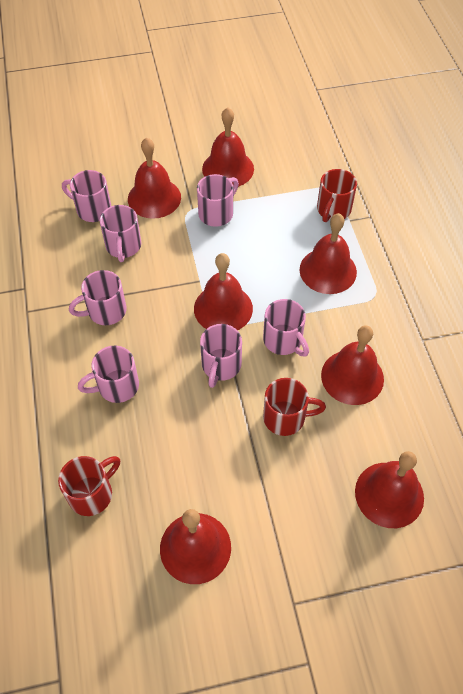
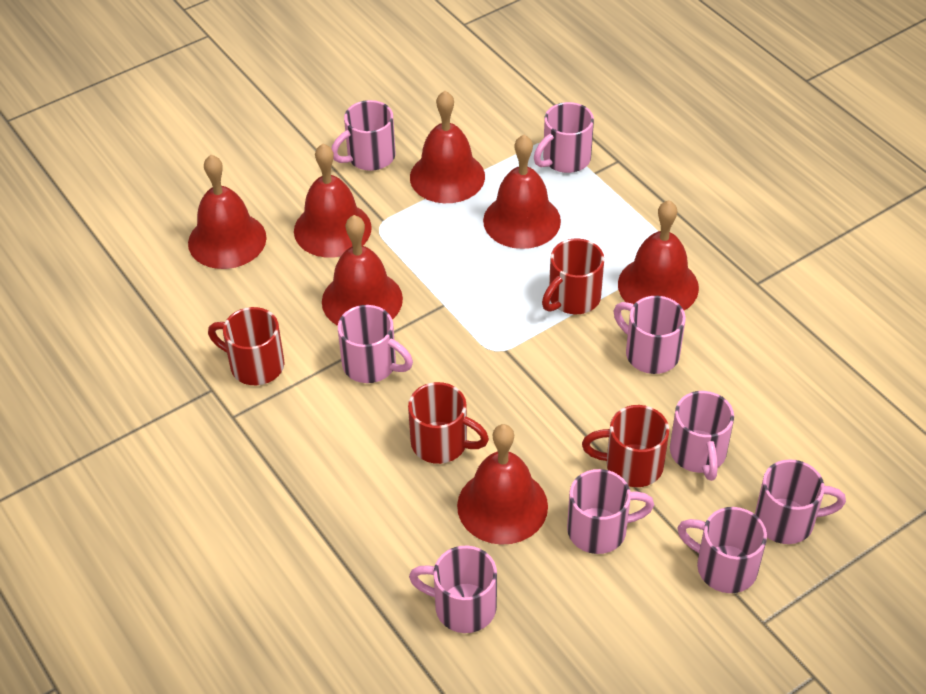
pink mug: 7 -> 9
red mug: 3 -> 4

